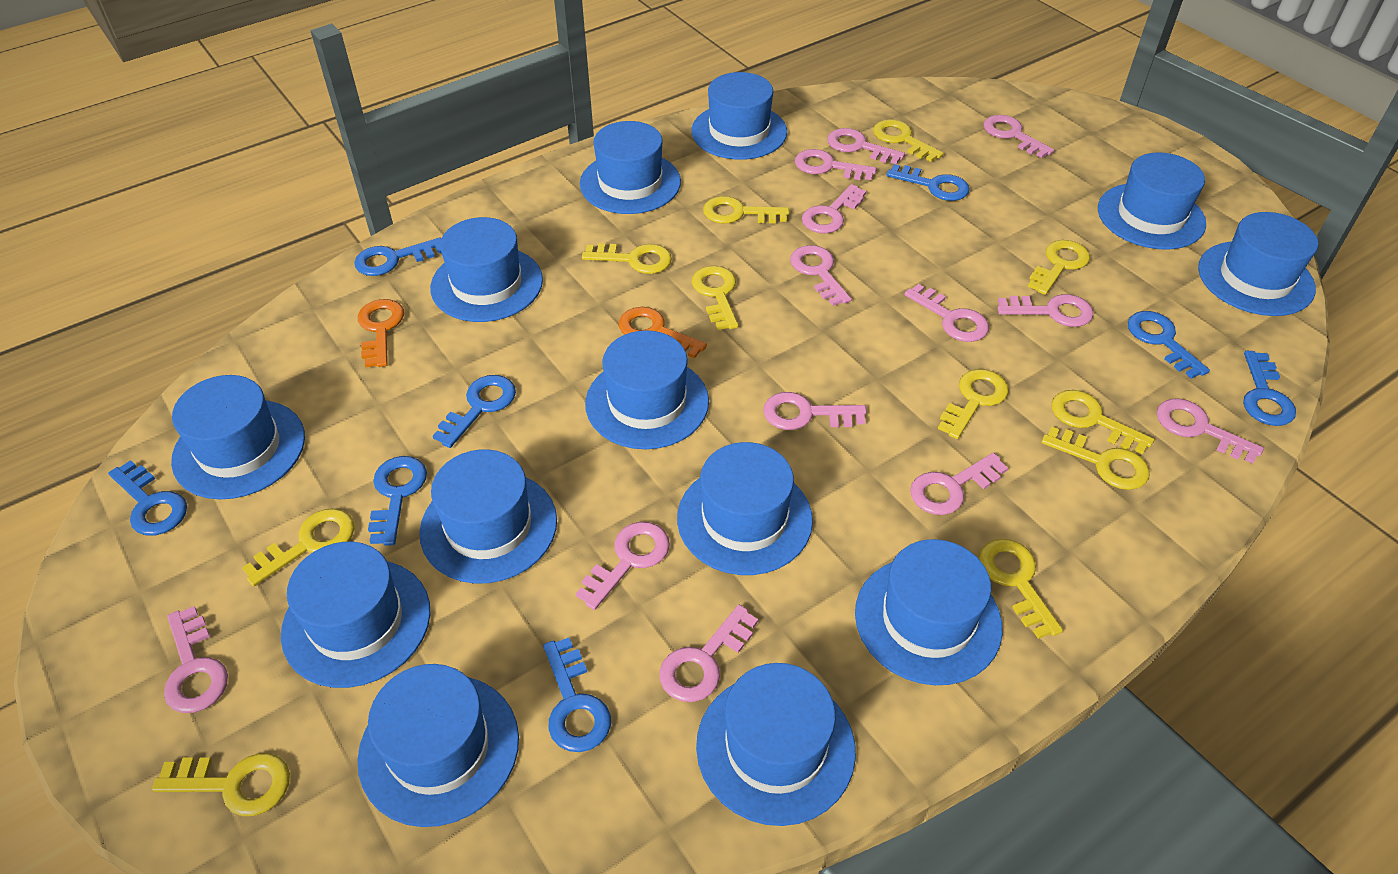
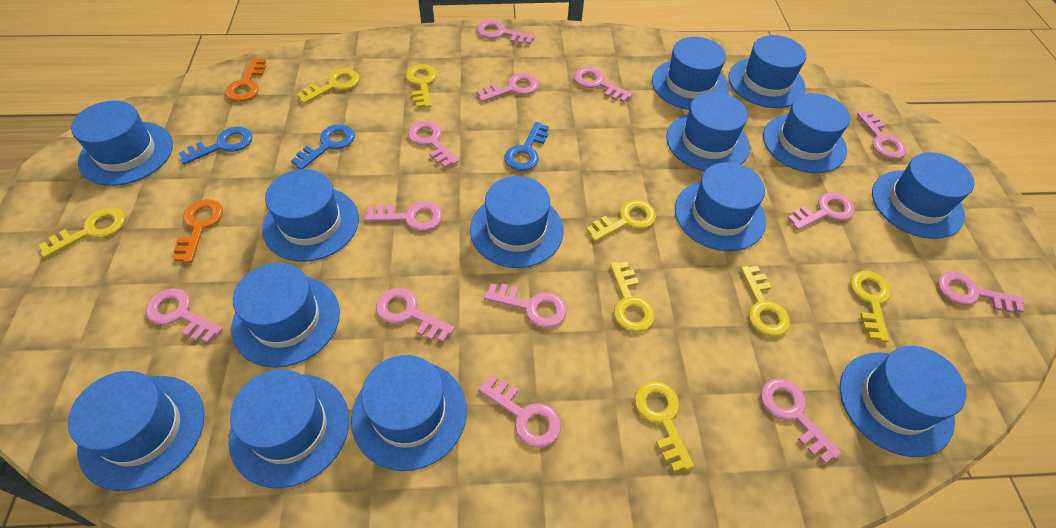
blue hat: 13 -> 14
blue key: 8 -> 3
yellow key: 11 -> 8

